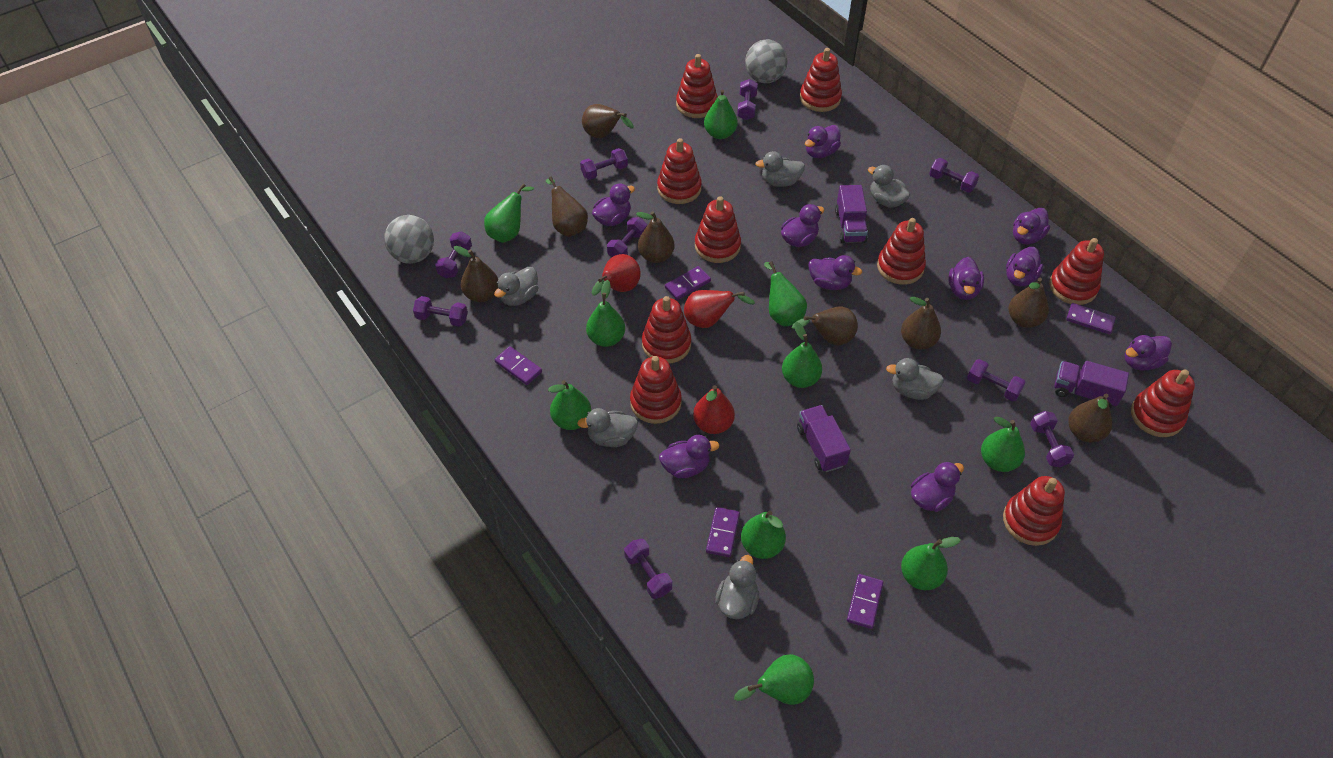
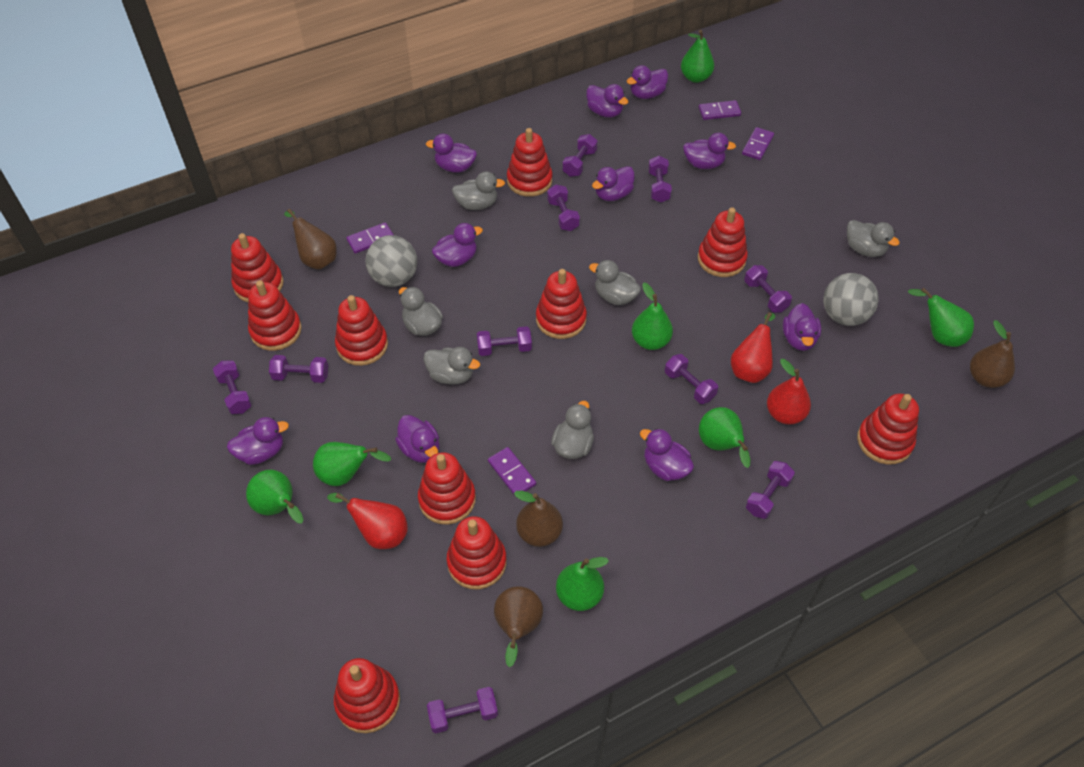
brown pear: 8 -> 4
green pear: 10 -> 7
purple domino: 5 -> 4
purple dumbbell: 9 -> 10
purple truck: 3 -> 0

